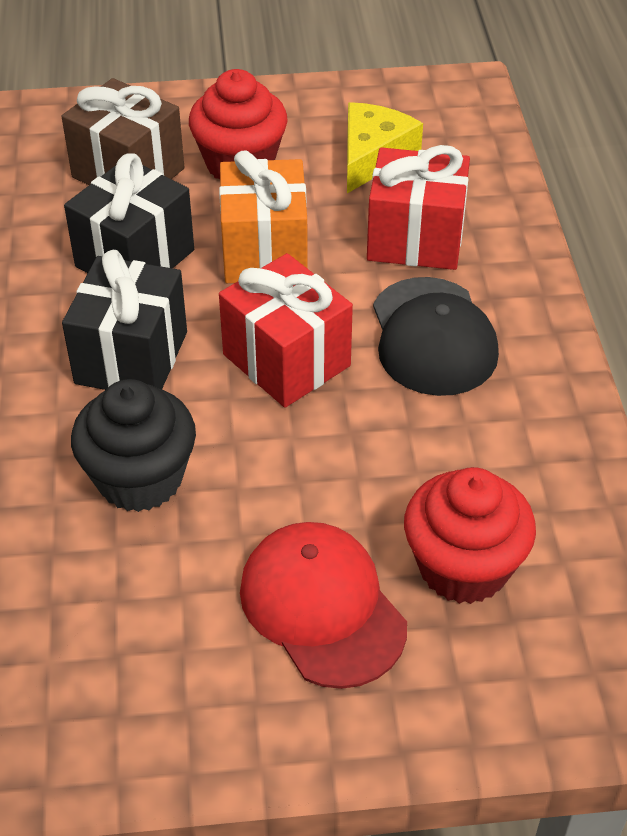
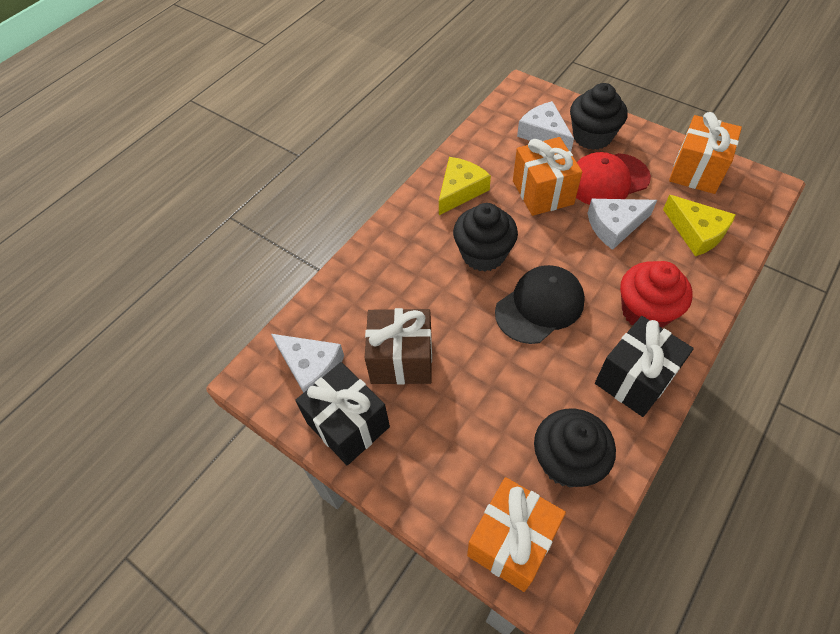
black cupcake: 1 -> 3
orange gift: 1 -> 3
red cupcake: 2 -> 1
red gift: 2 -> 0
white cheese: 0 -> 3
yellow cheese: 1 -> 2

